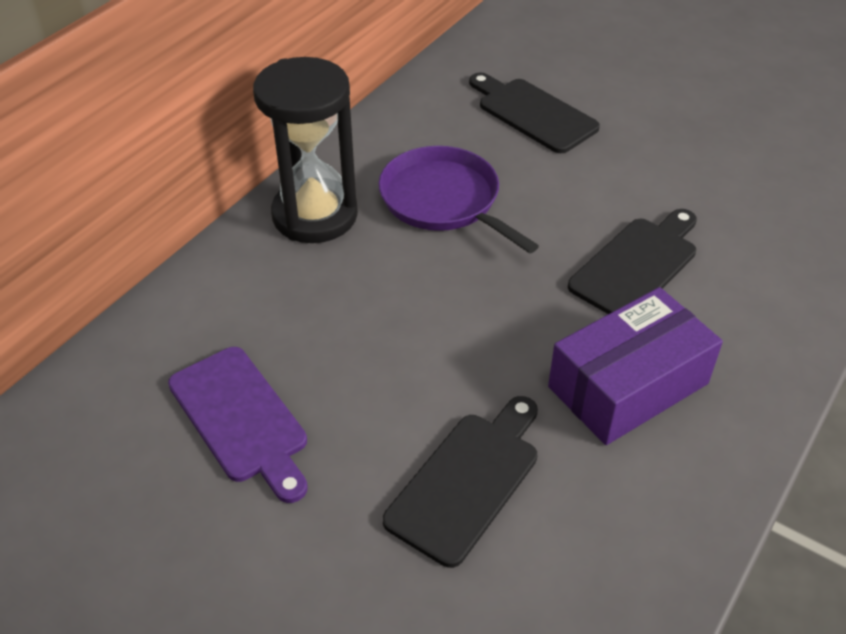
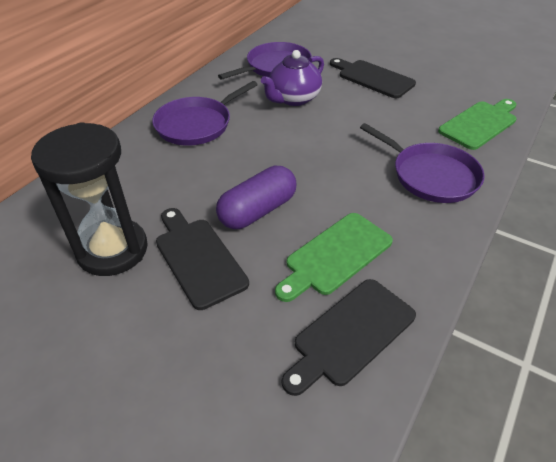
green cutting board: 0 -> 2
purple box: 1 -> 0
purple capsule: 0 -> 1
purple cutting board: 1 -> 0
purple pan: 1 -> 3
purple teapot: 0 -> 1

